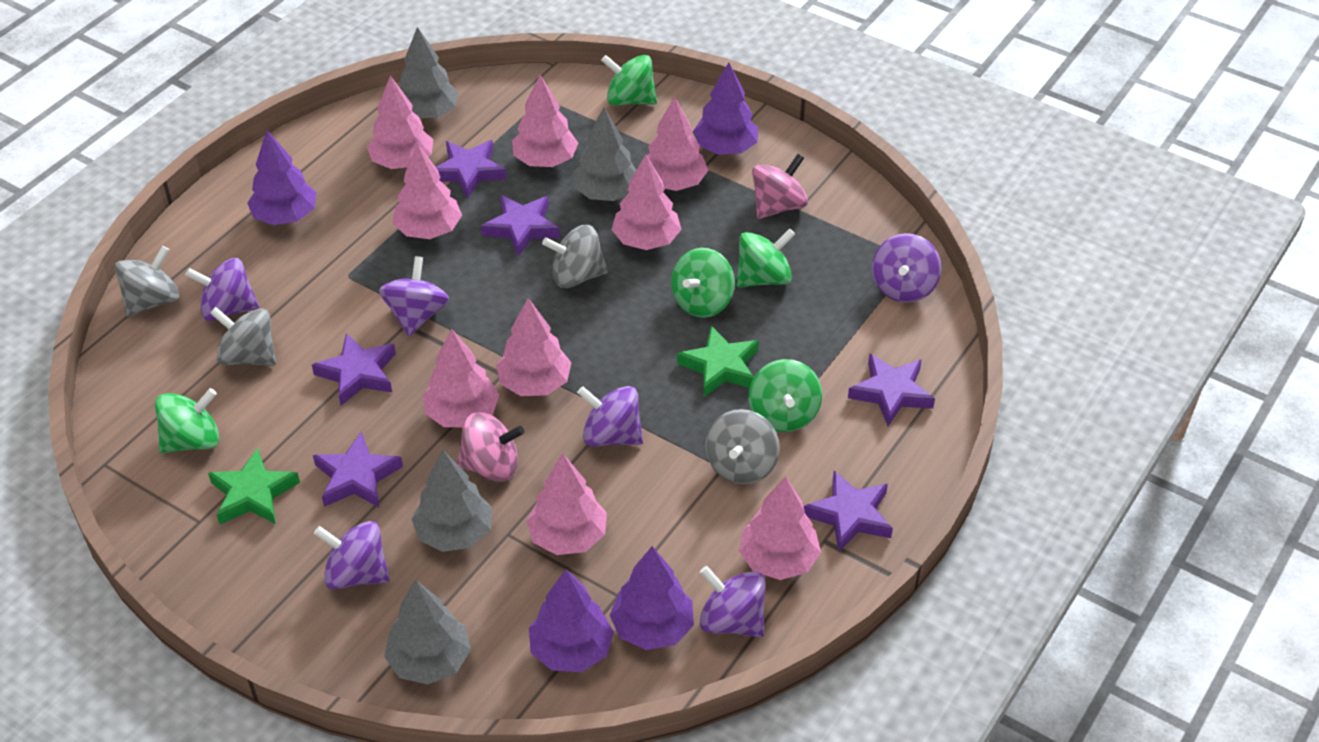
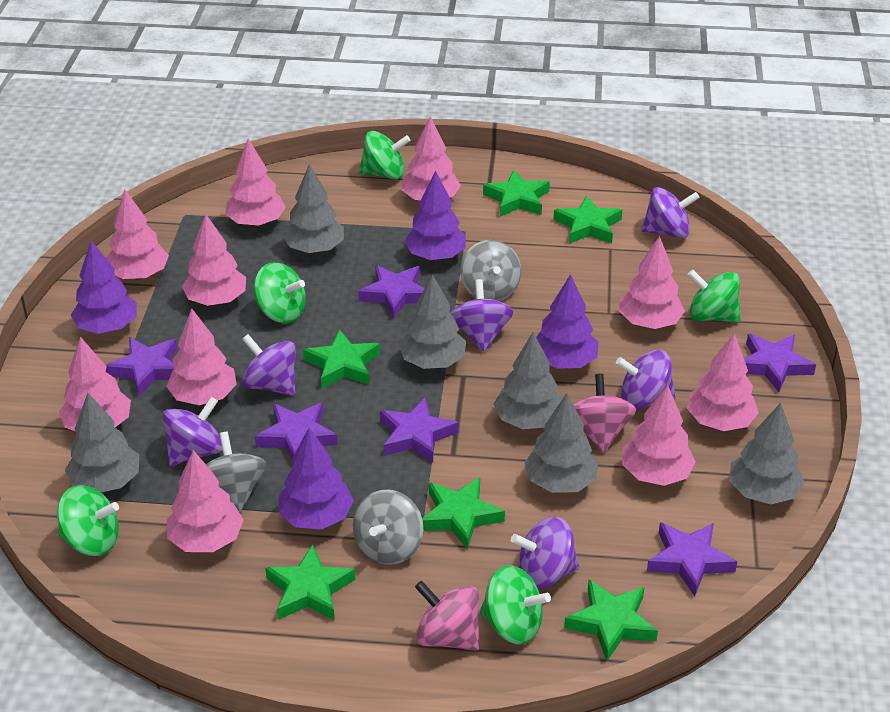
green star: 2 -> 6
grey spinning top: 4 -> 3
grey tree: 4 -> 6
pink tree: 9 -> 10

